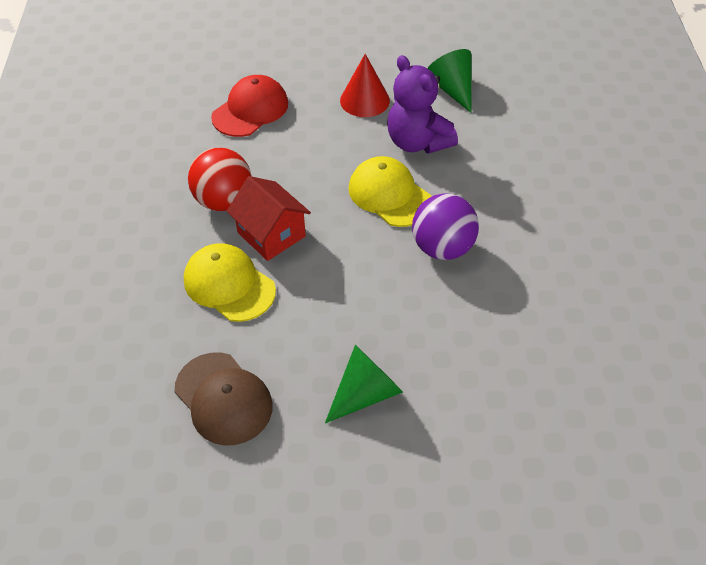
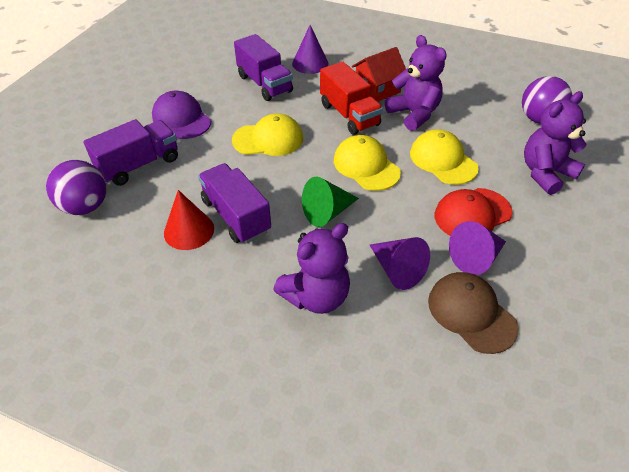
green cone: 2 -> 1
purple ball: 1 -> 2
purple cap: 0 -> 1
purple cone: 0 -> 3
purple teddy bear: 1 -> 3
purple truck: 0 -> 3
red ball: 1 -> 0
red truck: 0 -> 1
yellow cap: 2 -> 3

